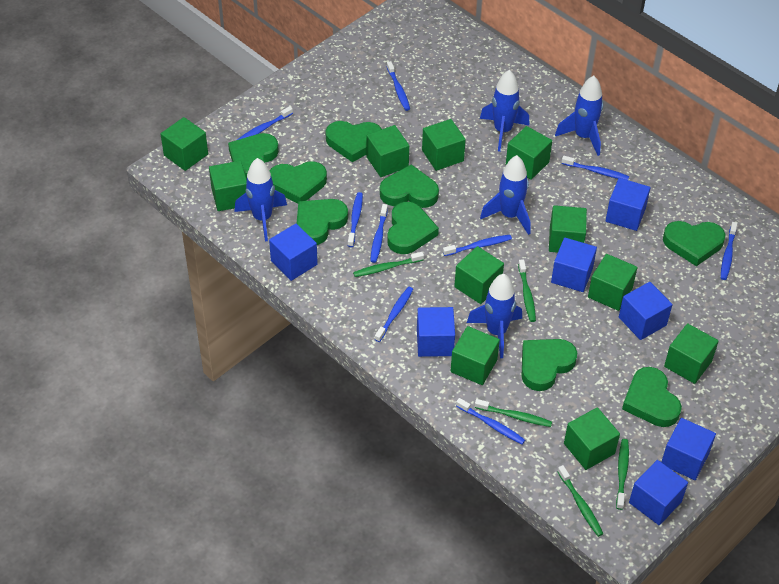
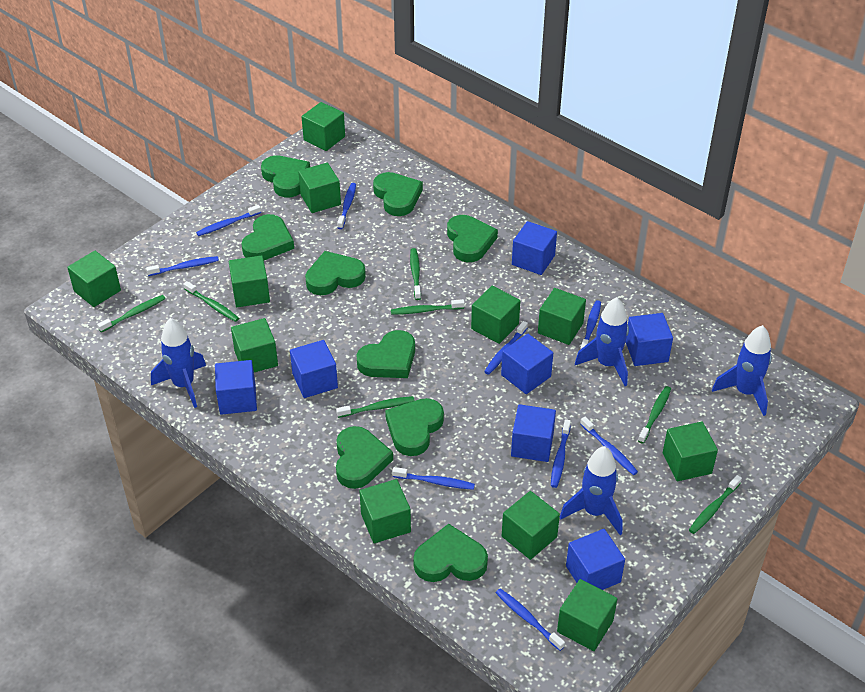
blue rocket: 5 -> 4
green toothbrush: 5 -> 7

